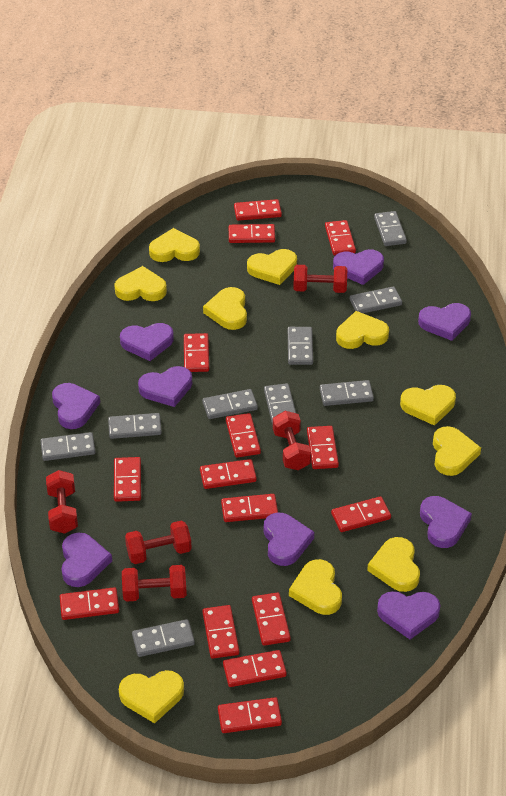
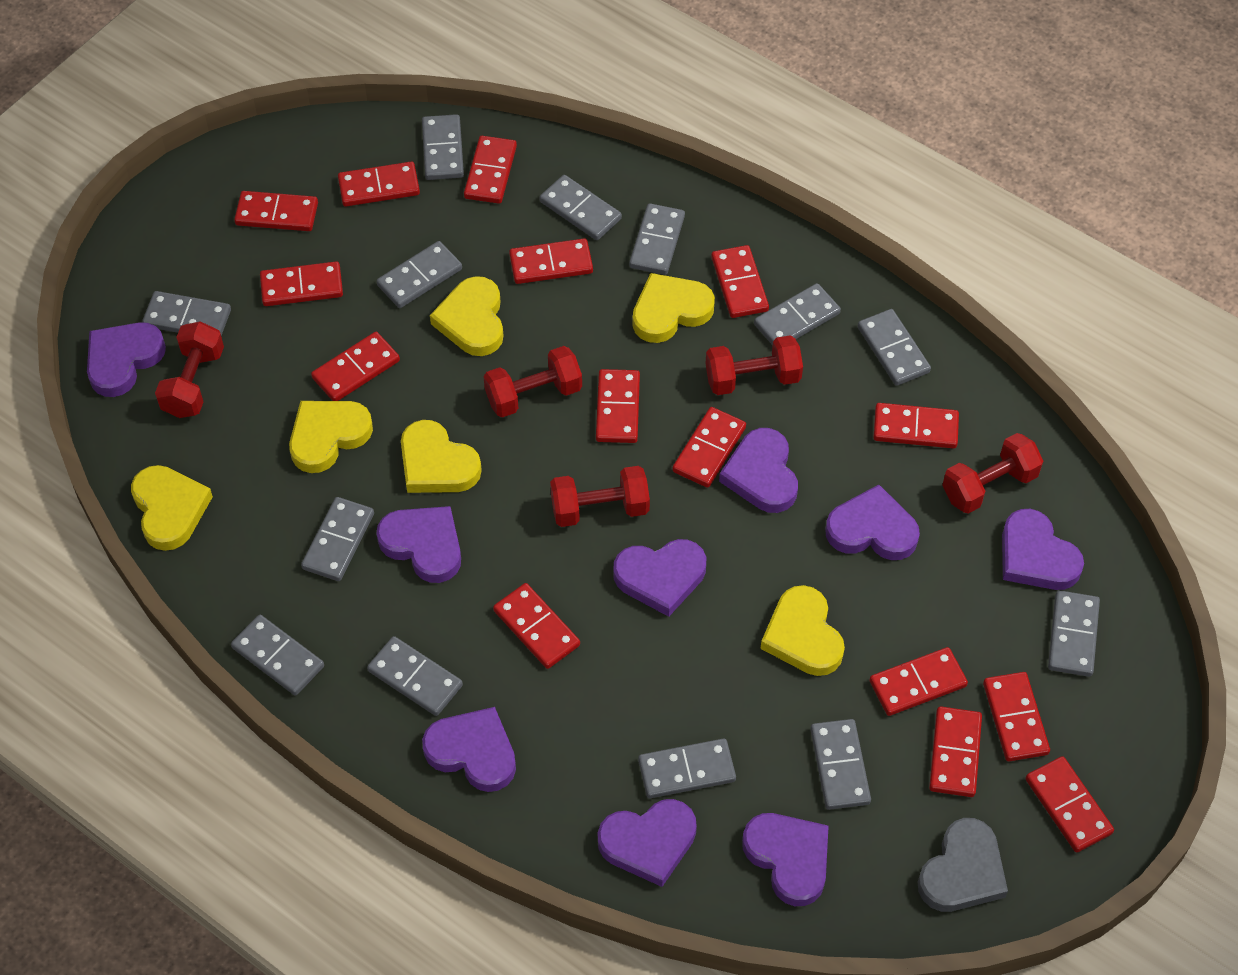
grey domino: 9 -> 13
grey heart: 0 -> 1
yellow heart: 10 -> 6

